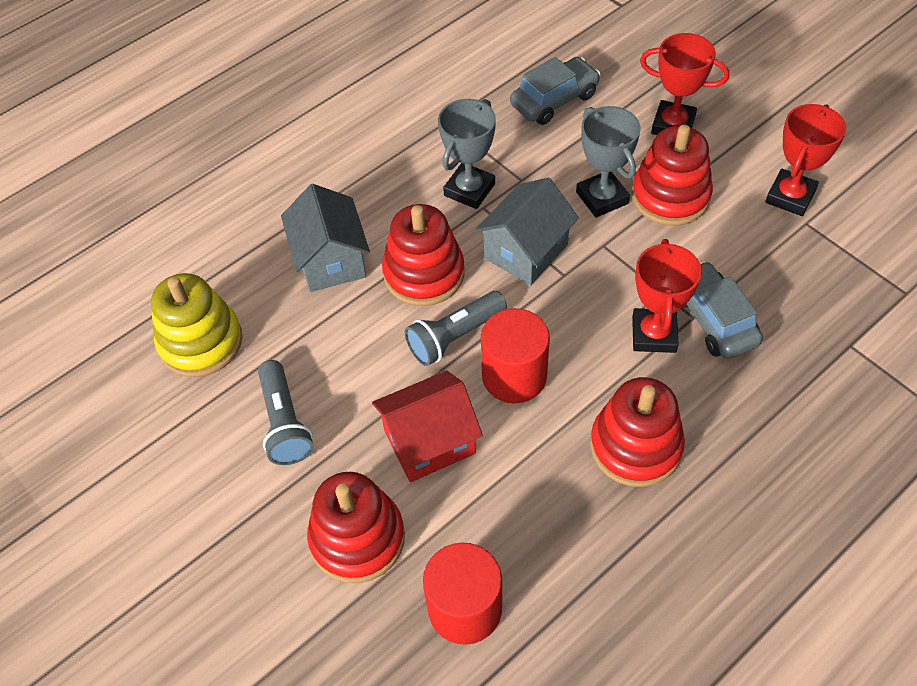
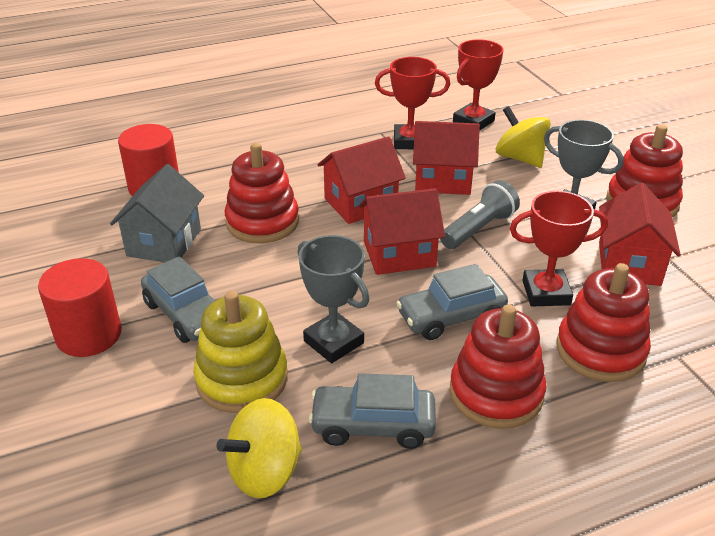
grey car: 2 -> 3
grey flashlight: 2 -> 1
grey house: 2 -> 1
red house: 1 -> 4
yellow spinning top: 0 -> 2

